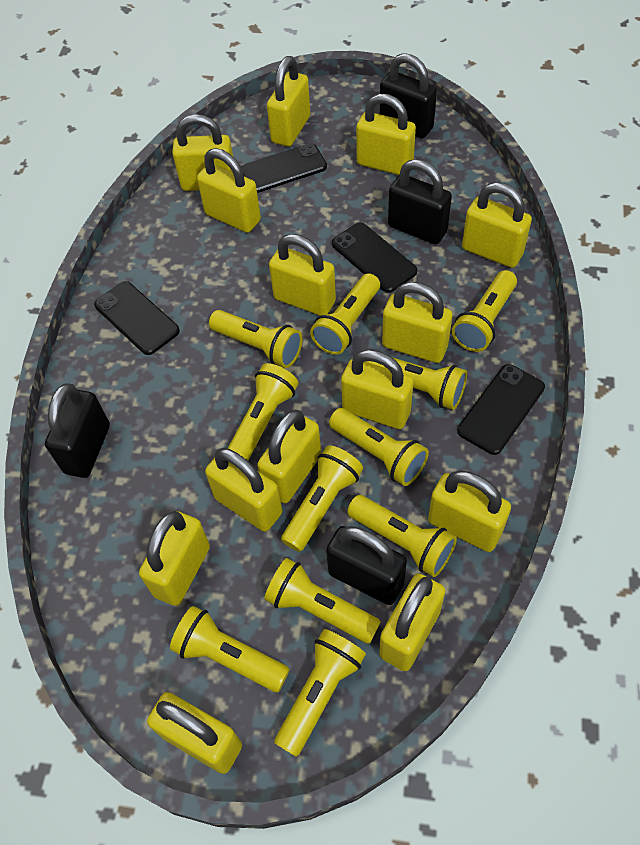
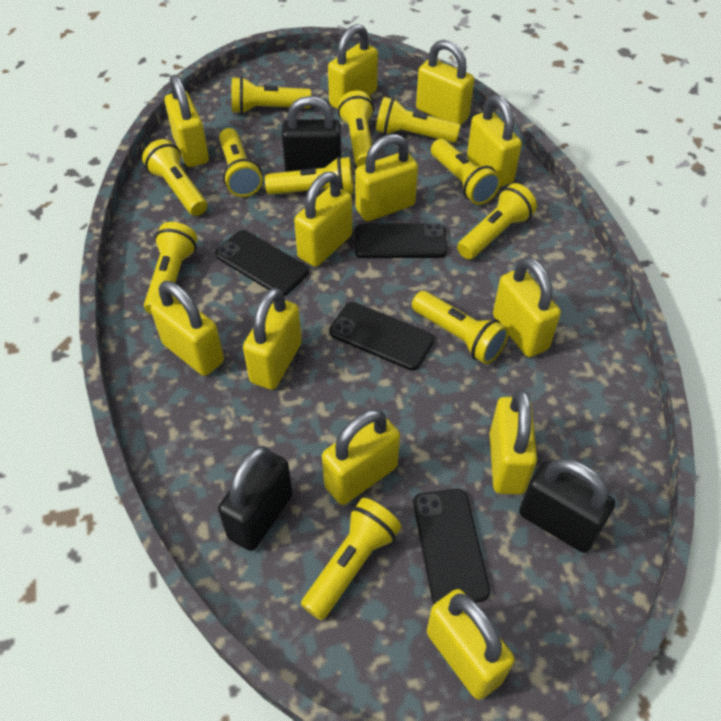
black padlock: 4 -> 3
yellow padlock: 14 -> 12

